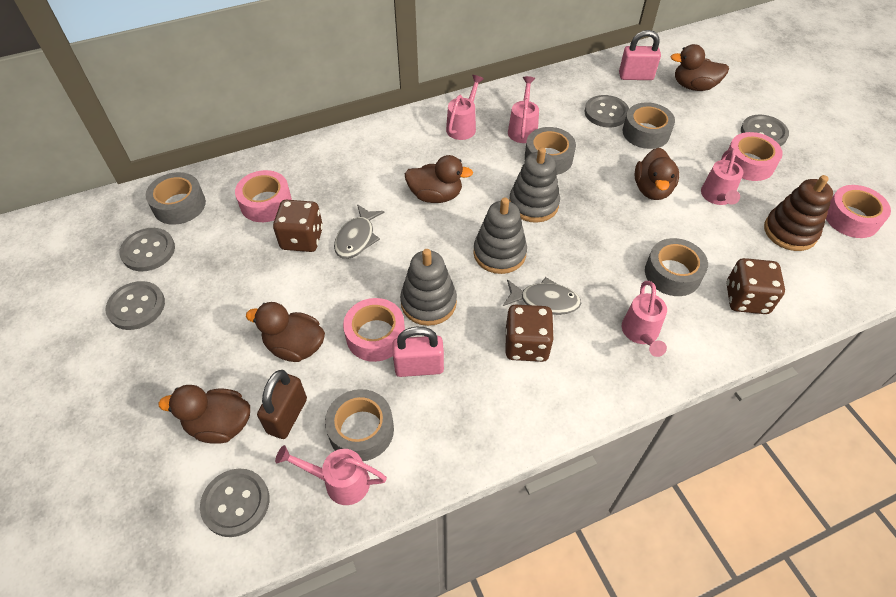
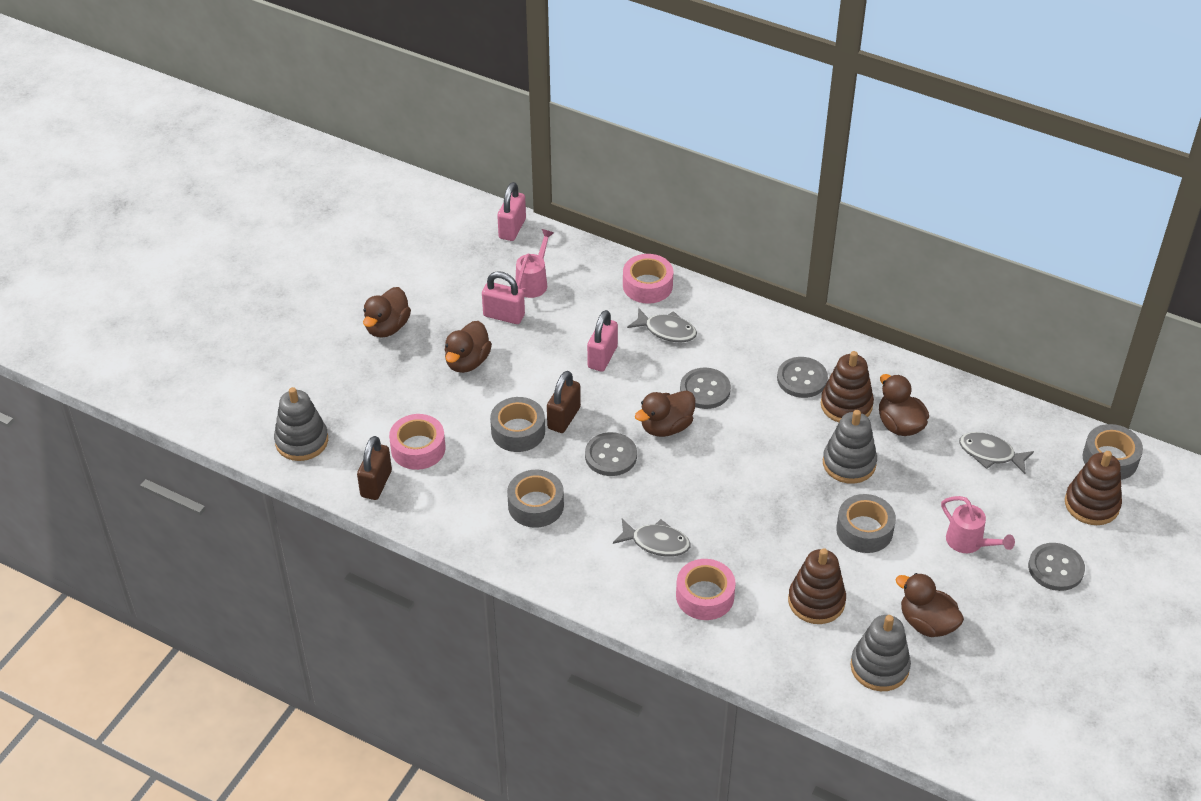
brown dice: 3 -> 0
brown padlock: 1 -> 2
brown stacking toy: 1 -> 3
grey button: 5 -> 4
grey fish: 2 -> 3
grey tape: 5 -> 4
pink padlock: 2 -> 3
pink tape: 4 -> 3
pink watering can: 5 -> 2

